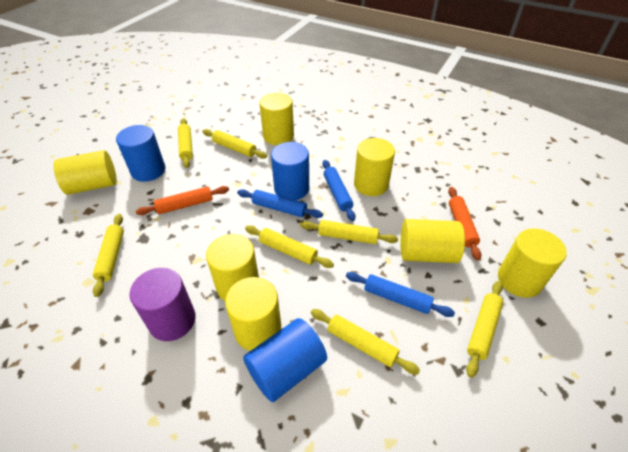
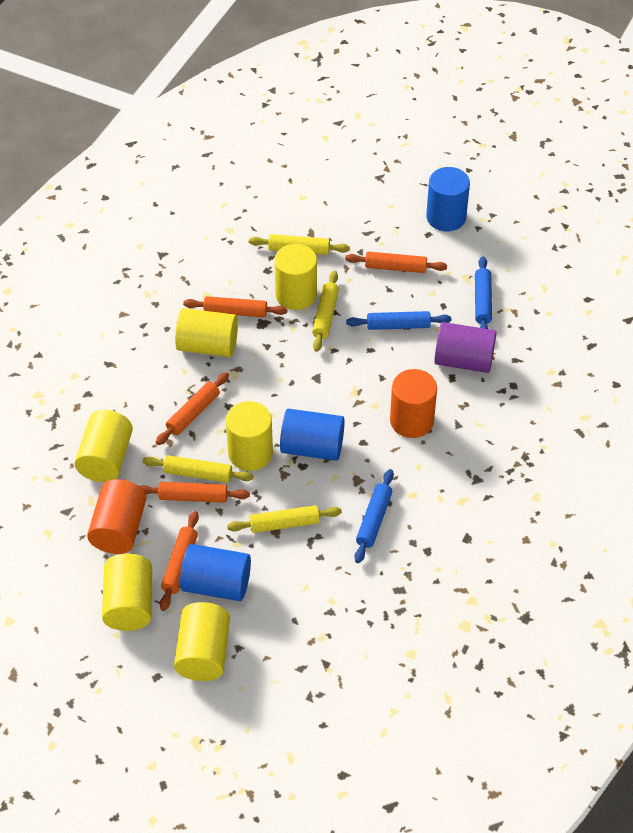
orange cylinder: 0 -> 2
orange rolling pin: 2 -> 5
yellow cylinder: 7 -> 6
yellow rolling pin: 7 -> 4

